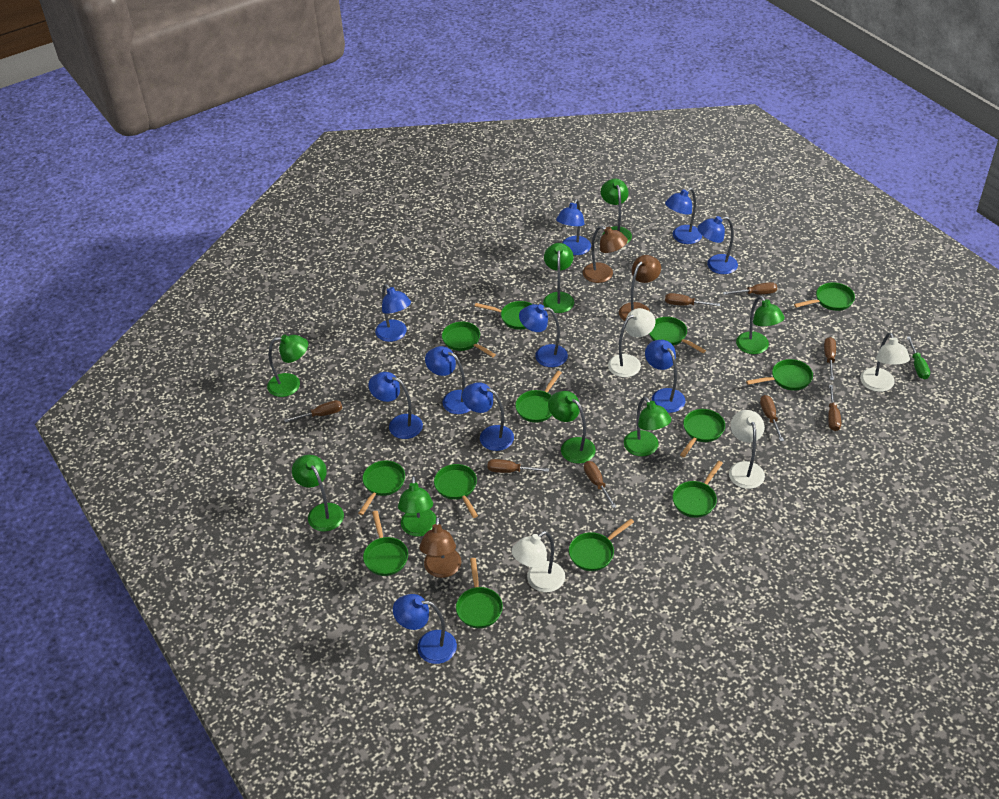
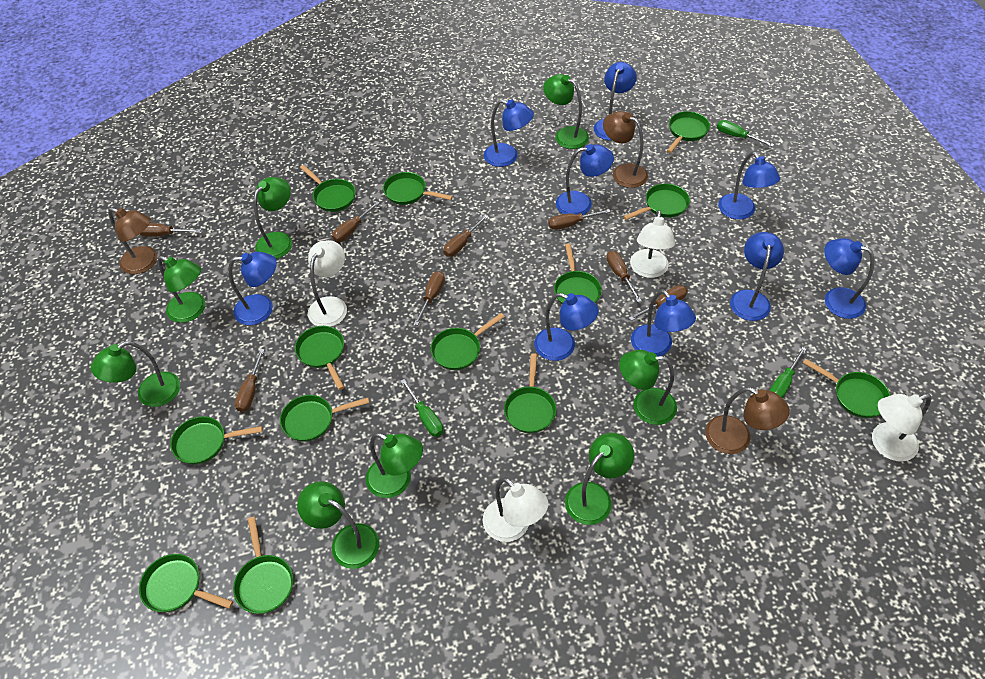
blue lamp: 10 -> 9
green screwdriver: 1 -> 3

